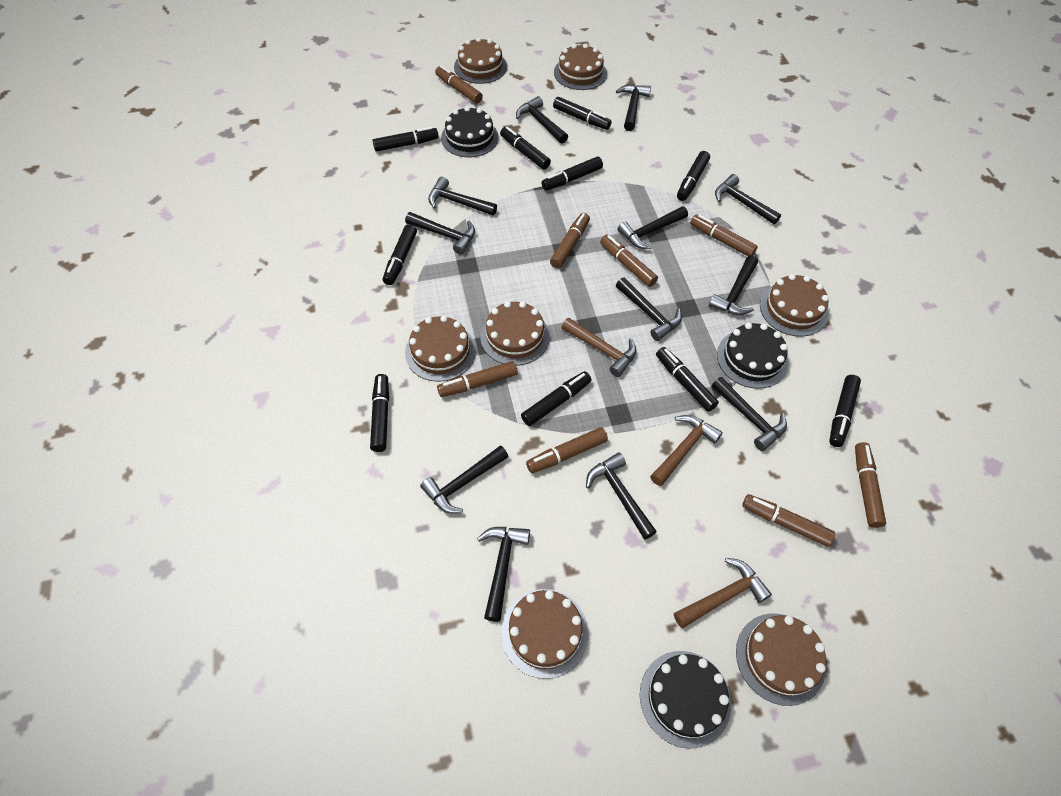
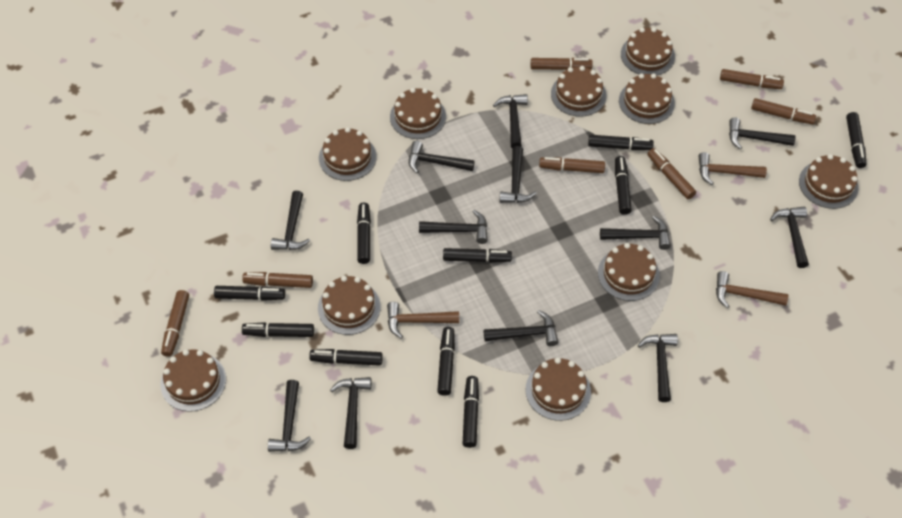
black cake: 3 -> 0
brown cake: 7 -> 10
brown marker: 8 -> 7

